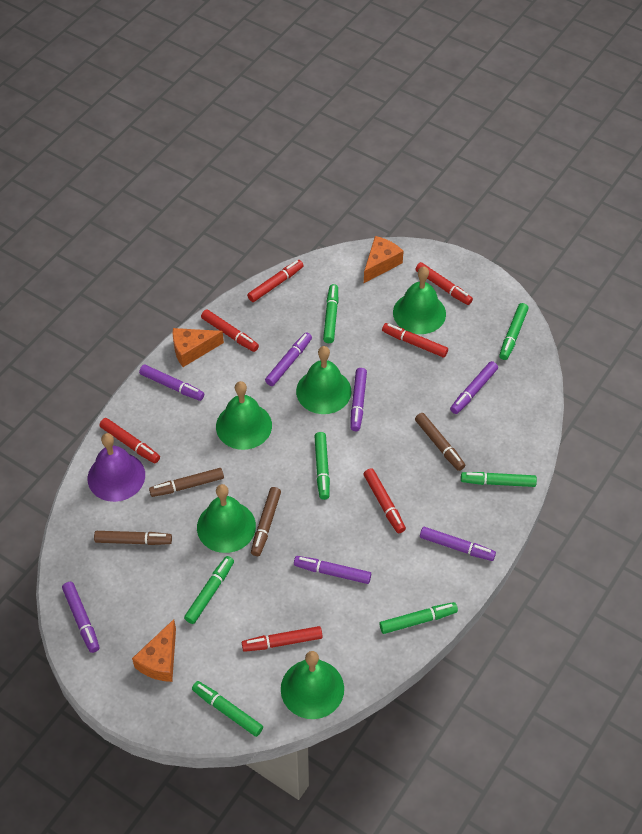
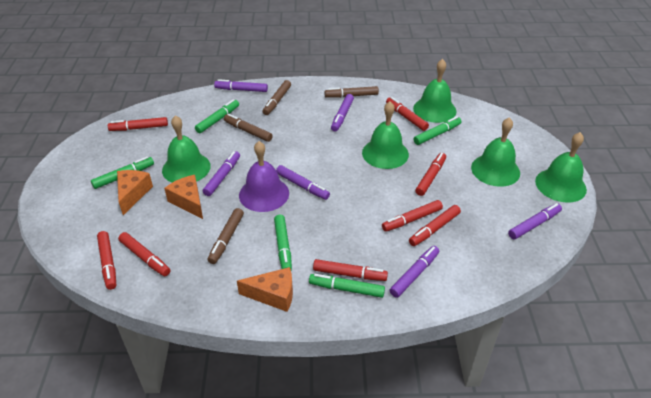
green marker: 7 -> 5
purple marker: 7 -> 6
red marker: 7 -> 8

